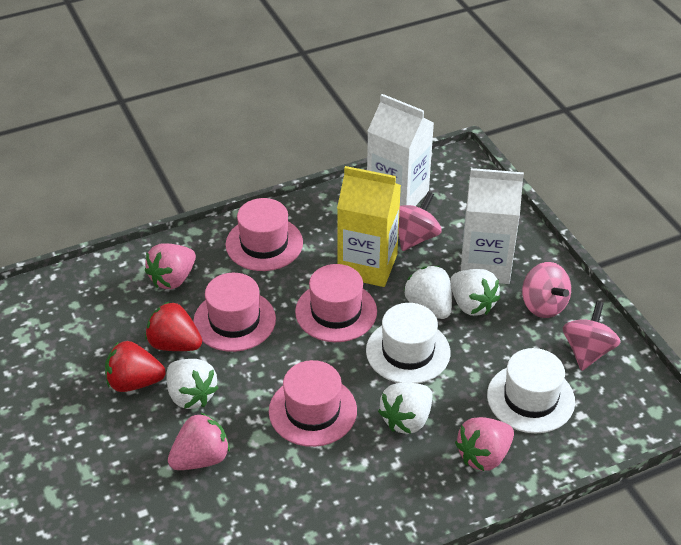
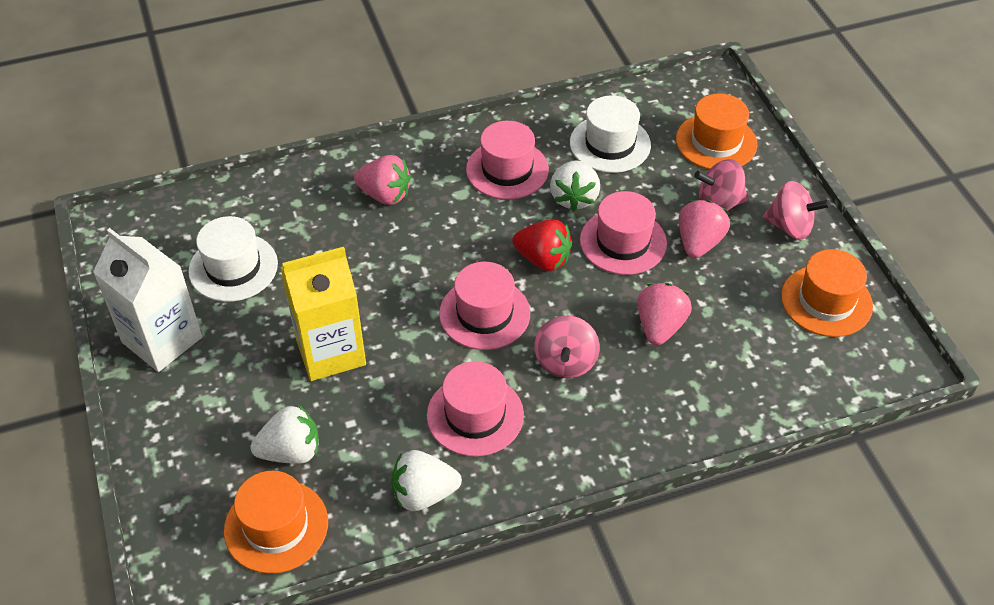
orange hat: 0 -> 3
red strawberry: 2 -> 1
white carton: 2 -> 1
white strawberry: 4 -> 3

